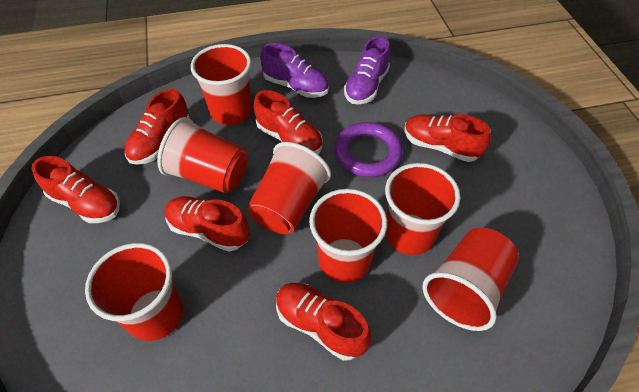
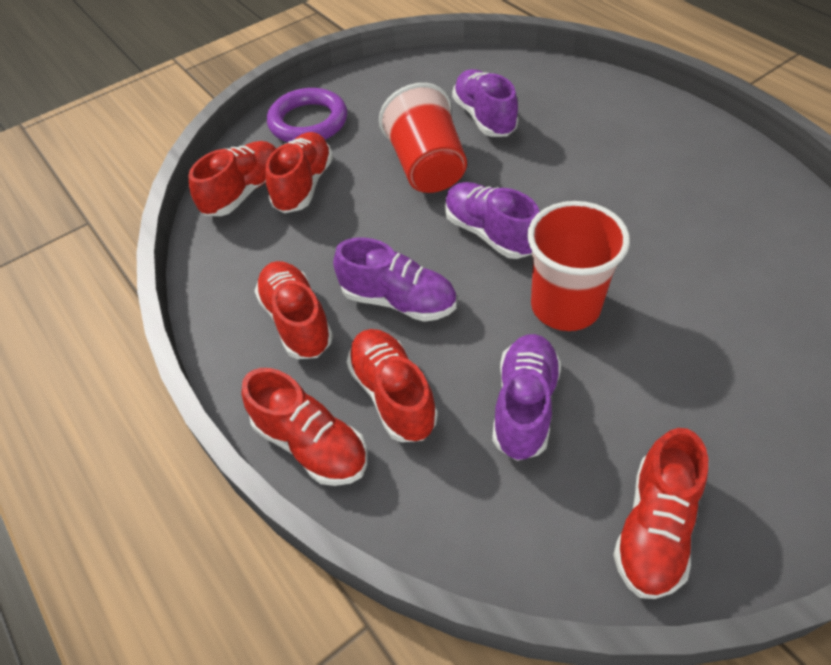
purple shoe: 2 -> 4
red cup: 7 -> 2

